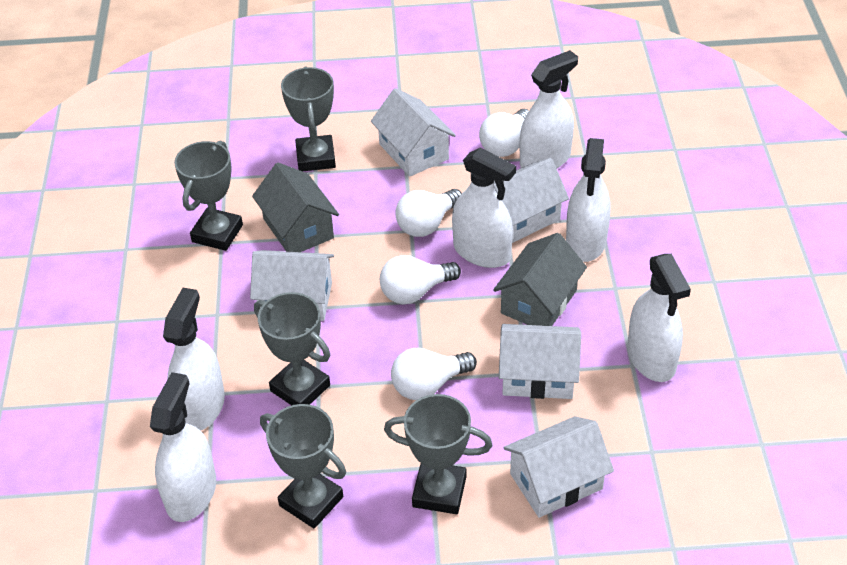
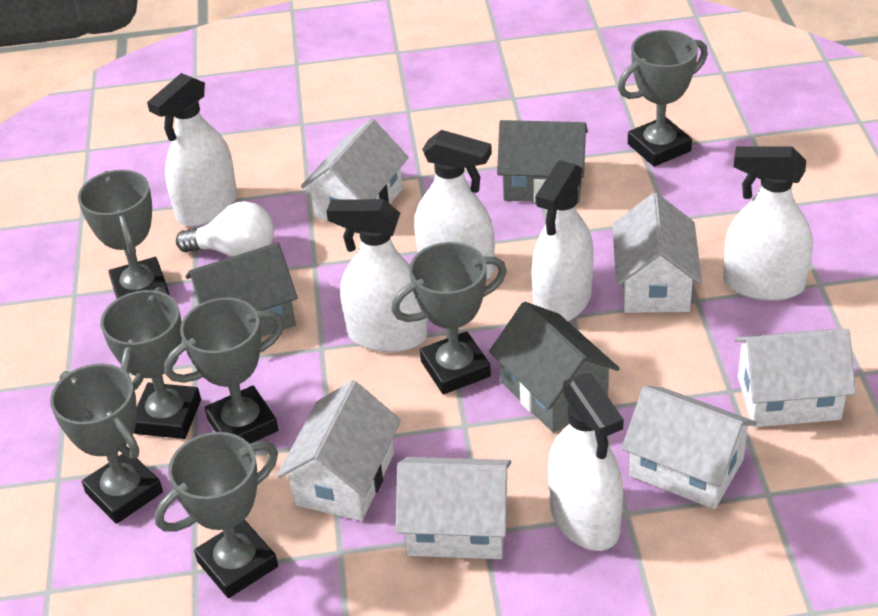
grey house: 2 -> 3
grey trophy: 5 -> 7
white house: 5 -> 6
white light bulb: 4 -> 1

